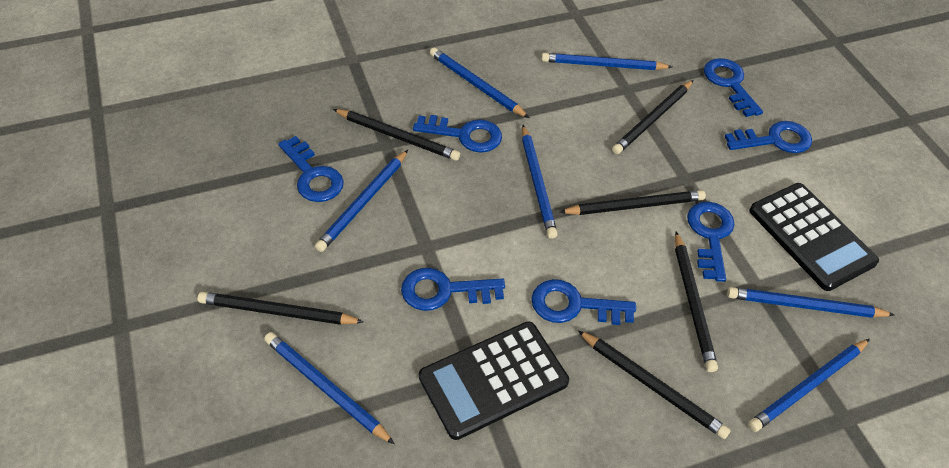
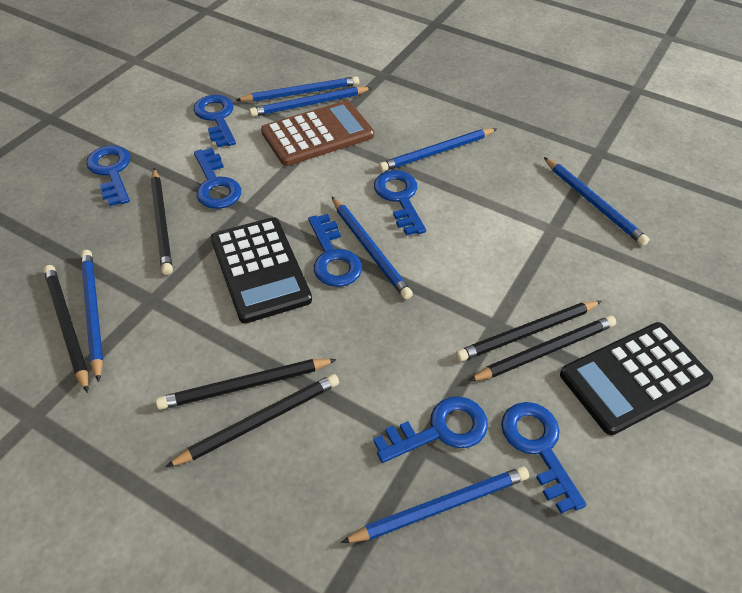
brown calculator: 0 -> 1

